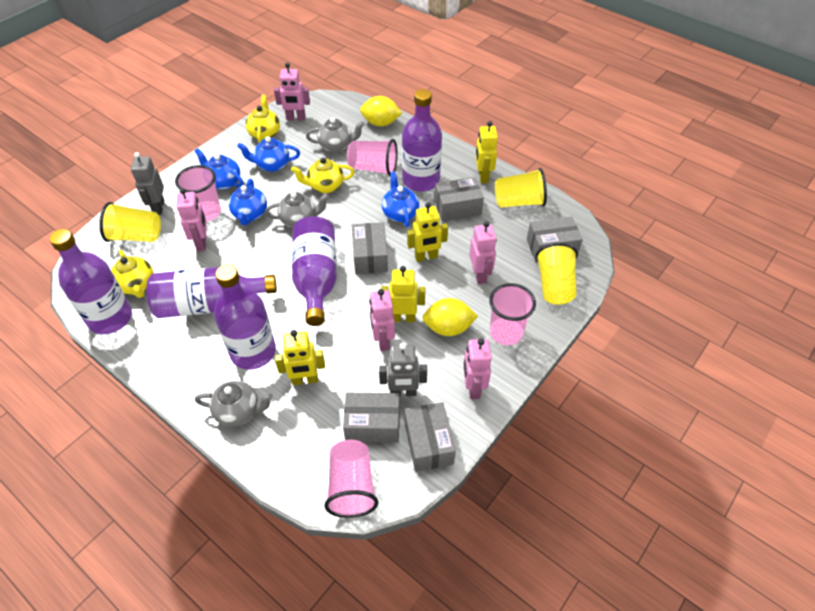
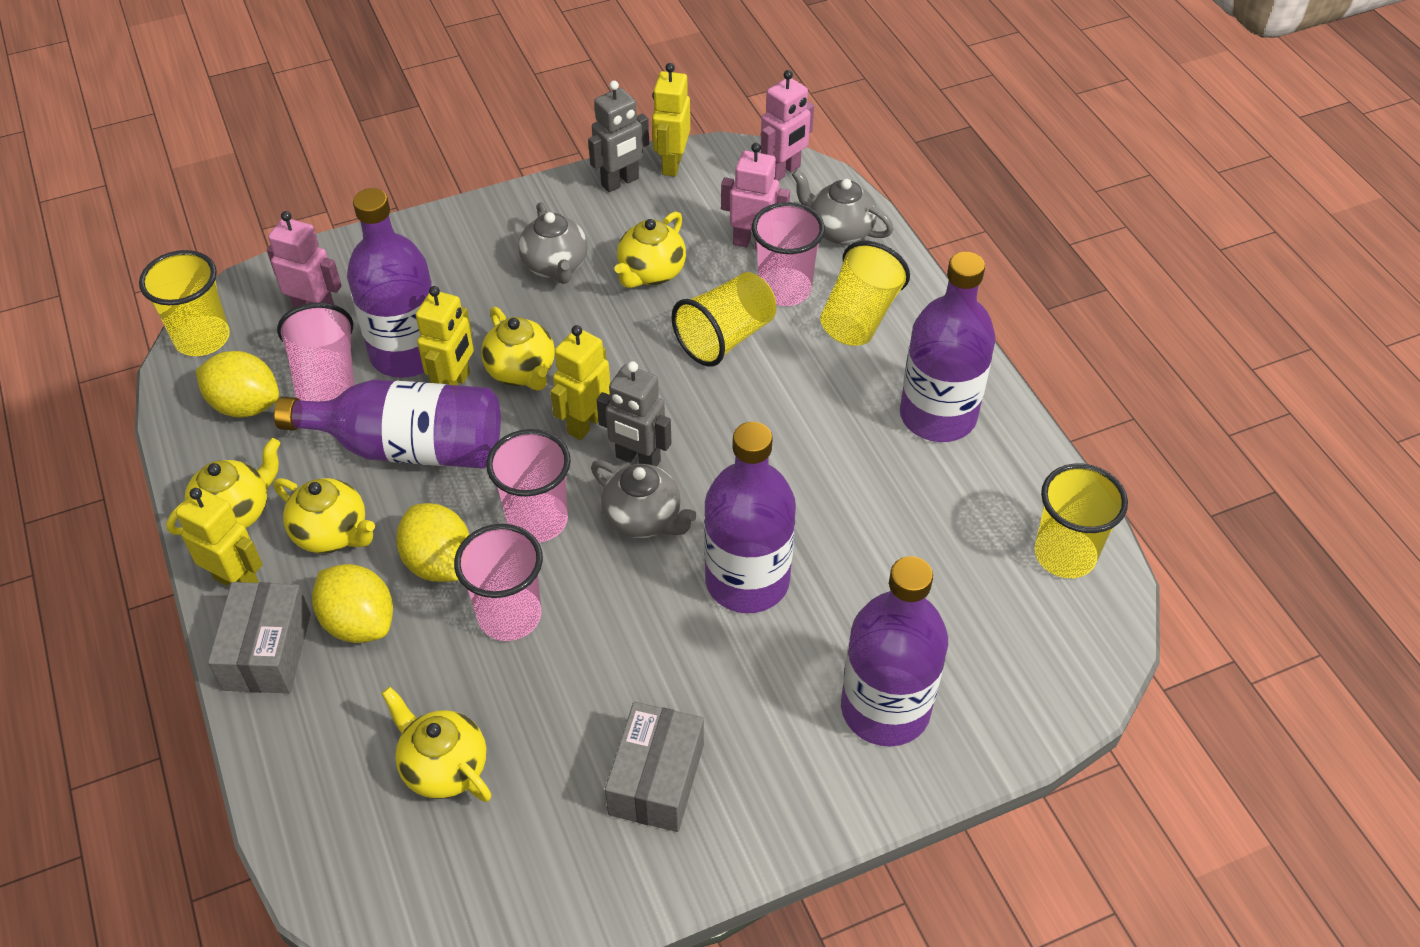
blue teapot: 4 -> 0
grey box: 5 -> 2
pink robot: 5 -> 3
yellow cup: 3 -> 4
yellow lemon: 2 -> 3
yellow teapot: 3 -> 5

